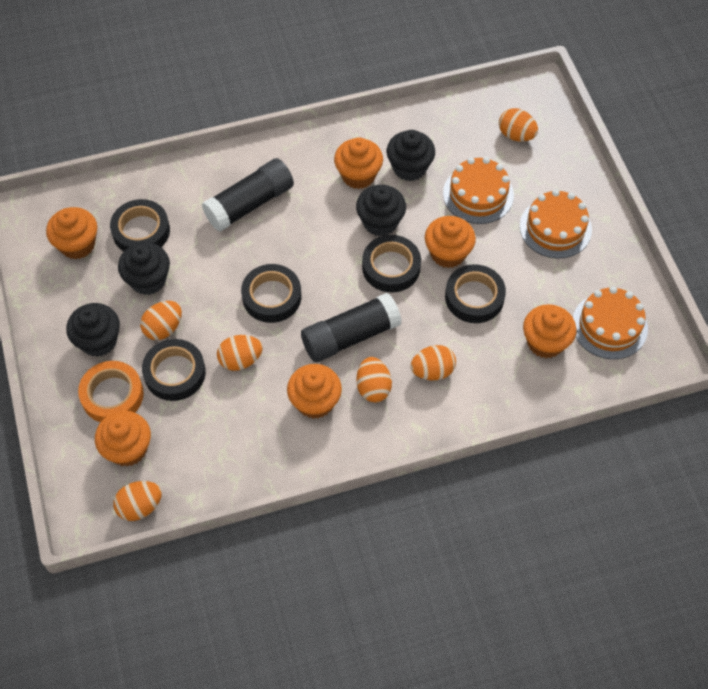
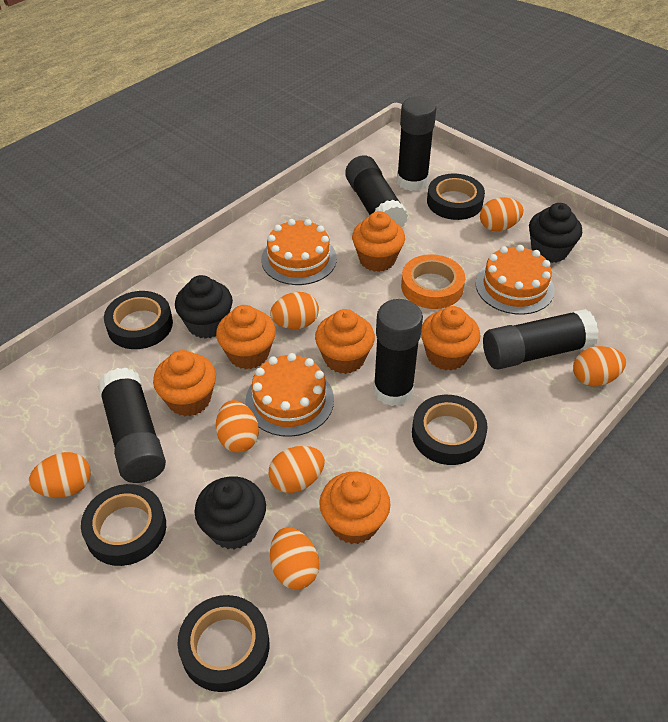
black cupcake: 4 -> 3
black glue stick: 2 -> 5
orange egg: 6 -> 7

